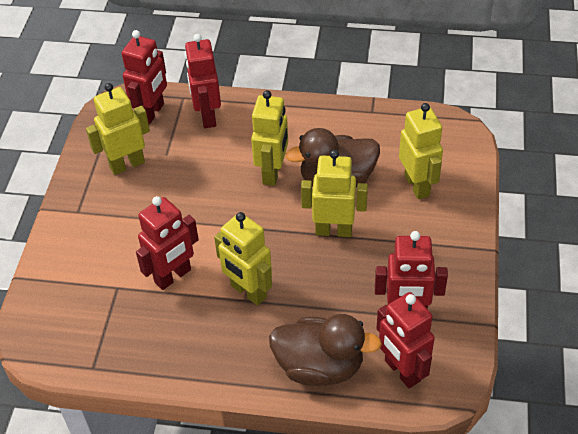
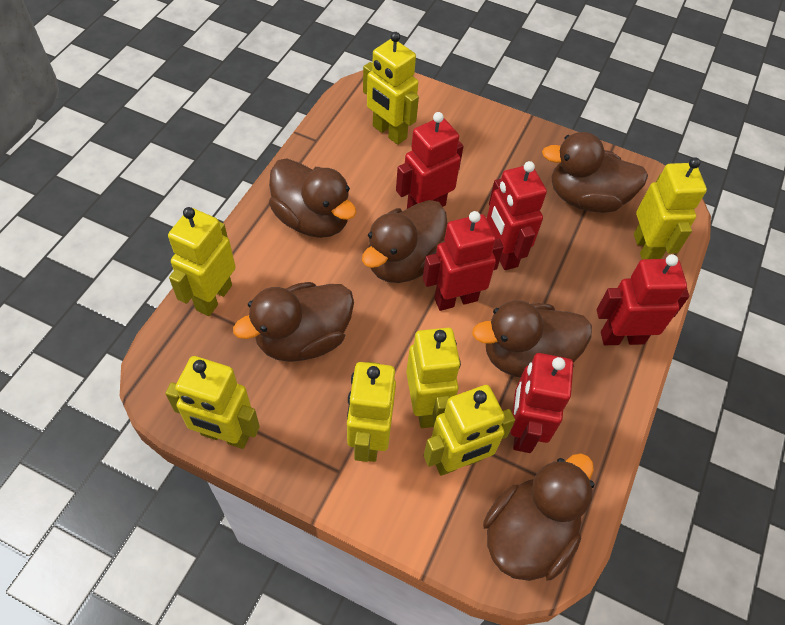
brown duck: 2 -> 6
yellow robot: 5 -> 7

